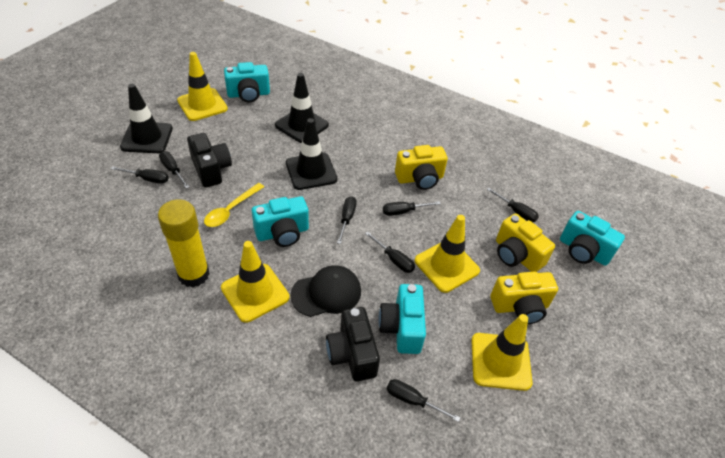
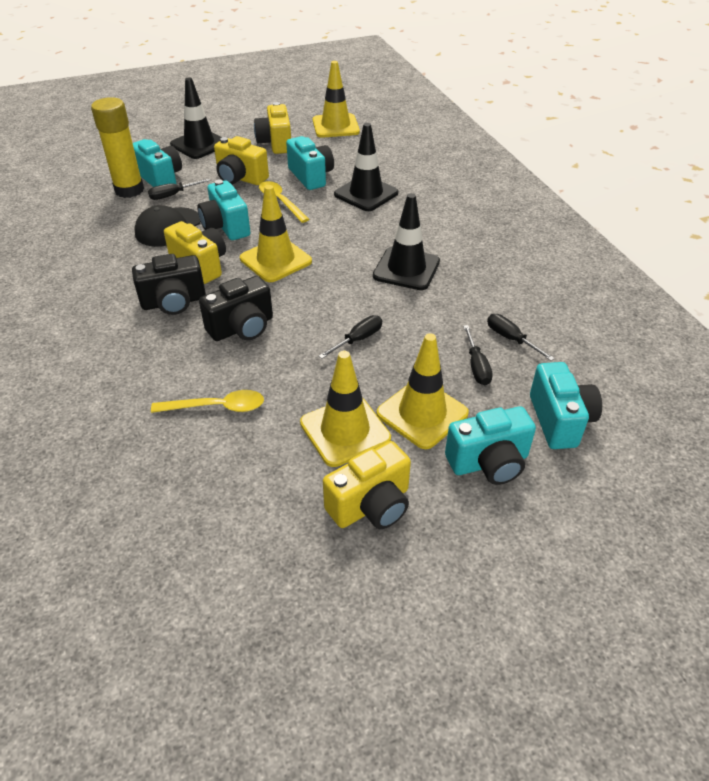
black screwdriver: 7 -> 4
turquoise camera: 4 -> 5
yellow camera: 3 -> 4
yellow spoon: 1 -> 2

